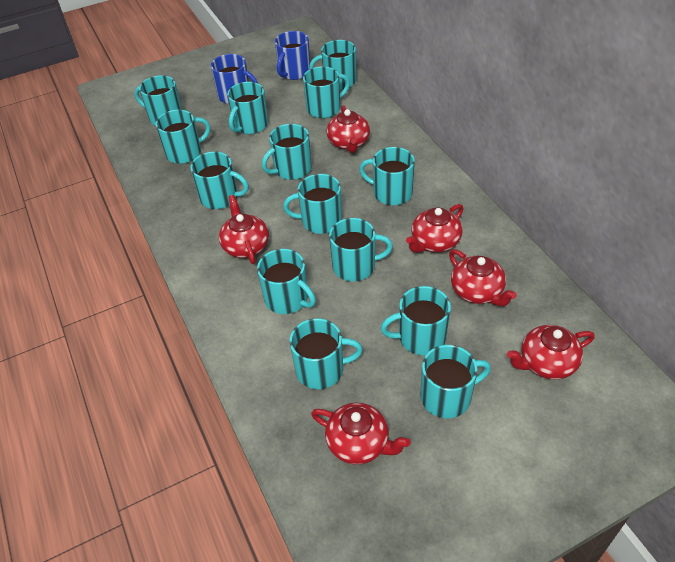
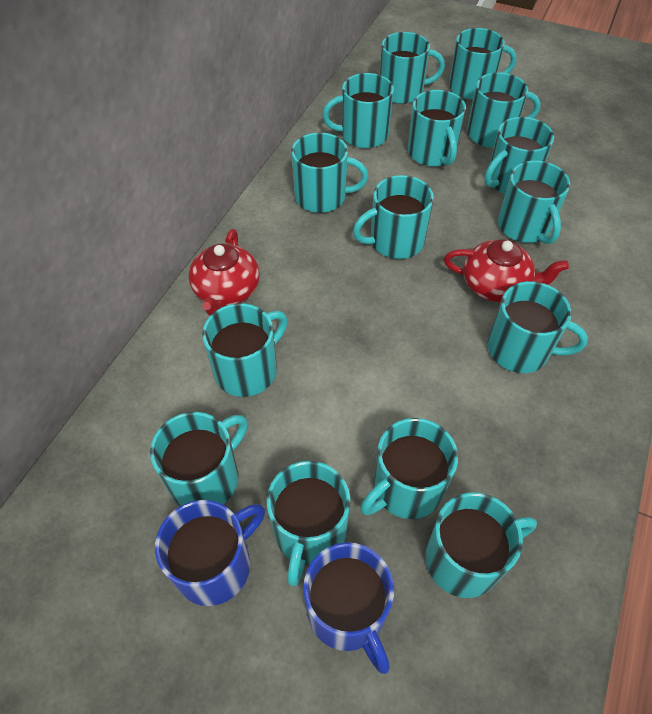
red teapot: 6 -> 2
turquoise mug: 14 -> 15

